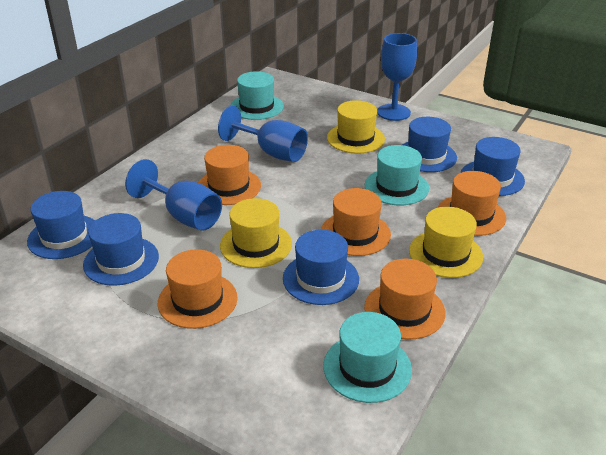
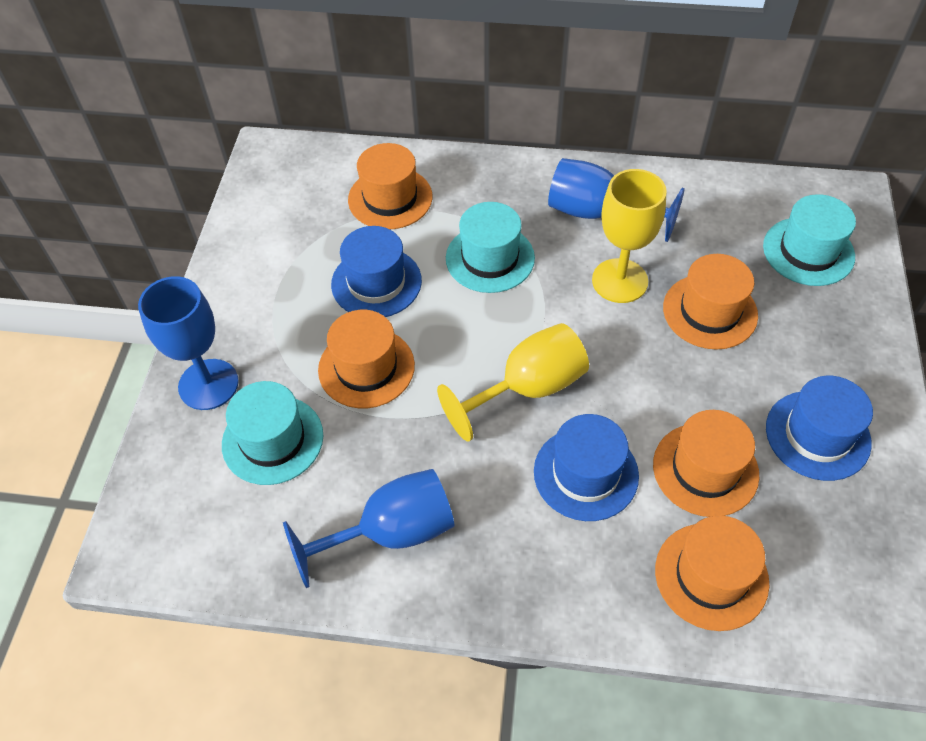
blue hat: 5 -> 3
yellow goblet: 0 -> 2
yellow hat: 3 -> 0

